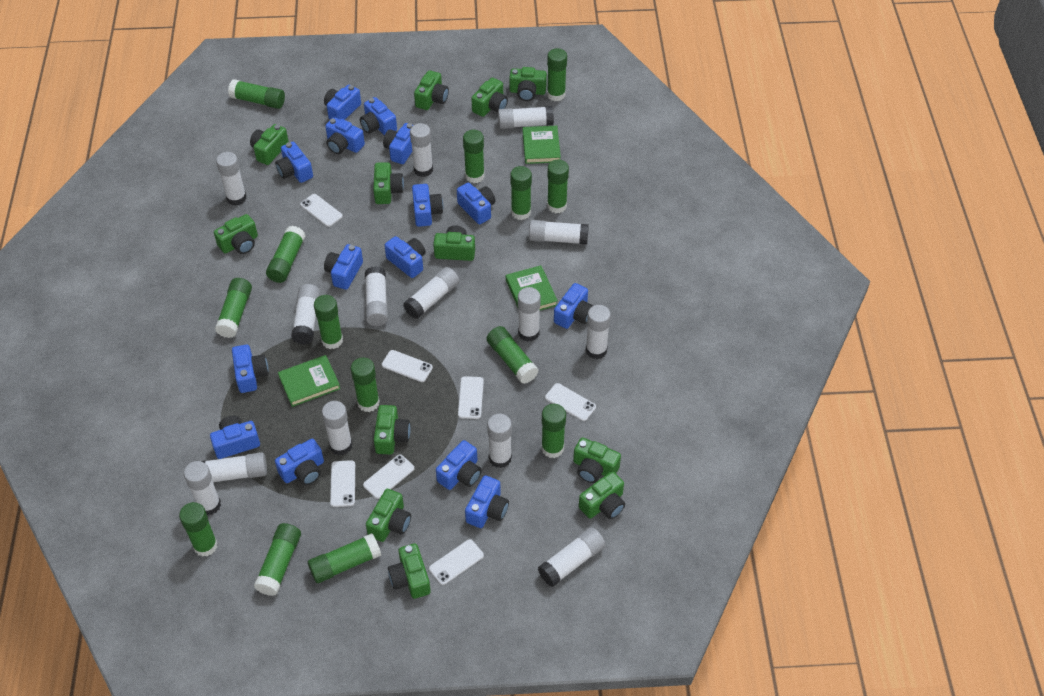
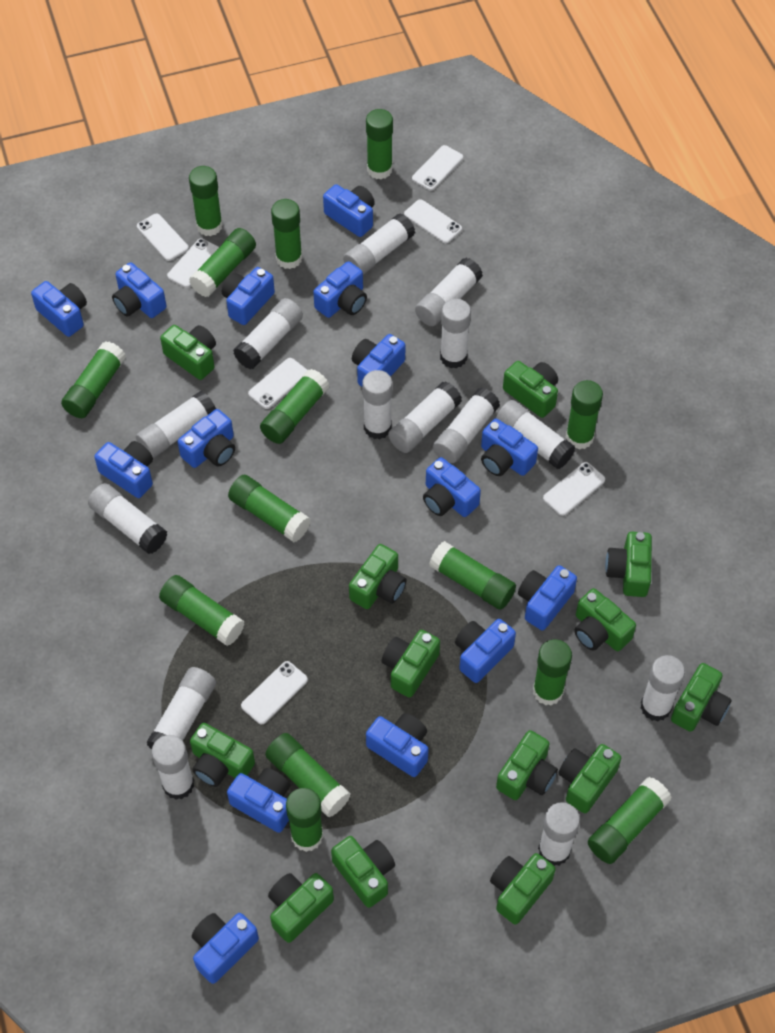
green book: 3 -> 0
green camera: 12 -> 13

